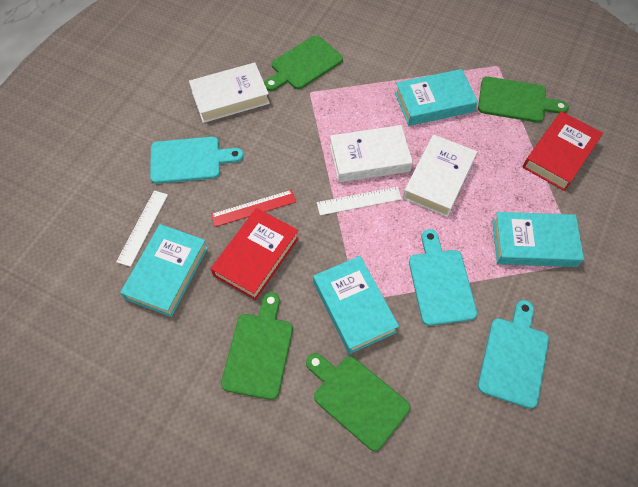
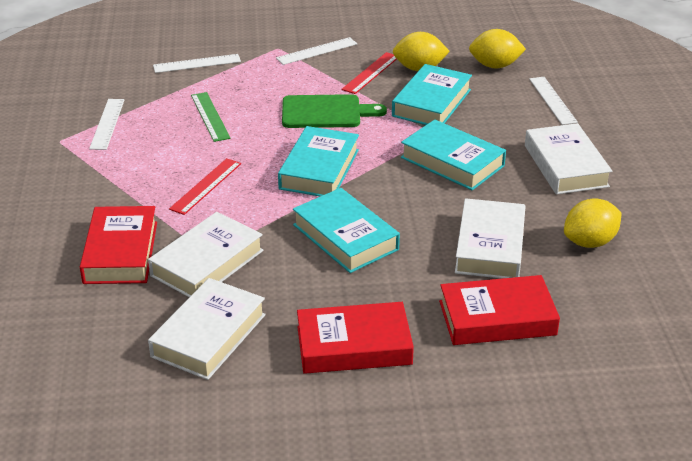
green cutting board: 4 -> 1
green ruler: 0 -> 1
red book: 2 -> 3
red ruler: 1 -> 2
turquoise cutting board: 3 -> 0
white book: 3 -> 4
white ruler: 2 -> 4
yellow lemon: 0 -> 3

